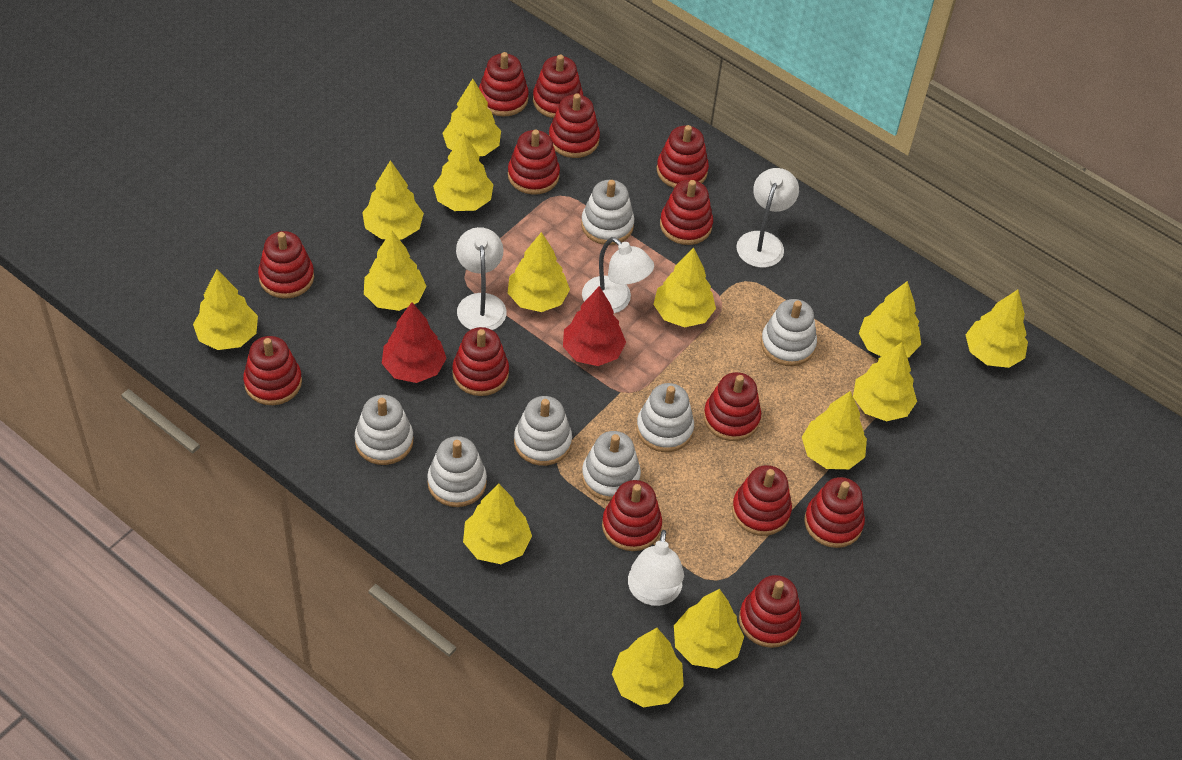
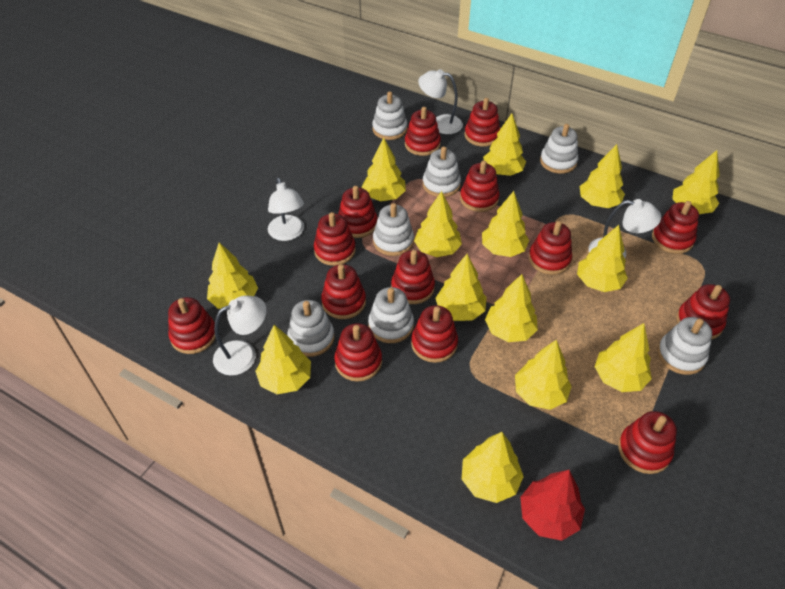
red tree: 2 -> 1

